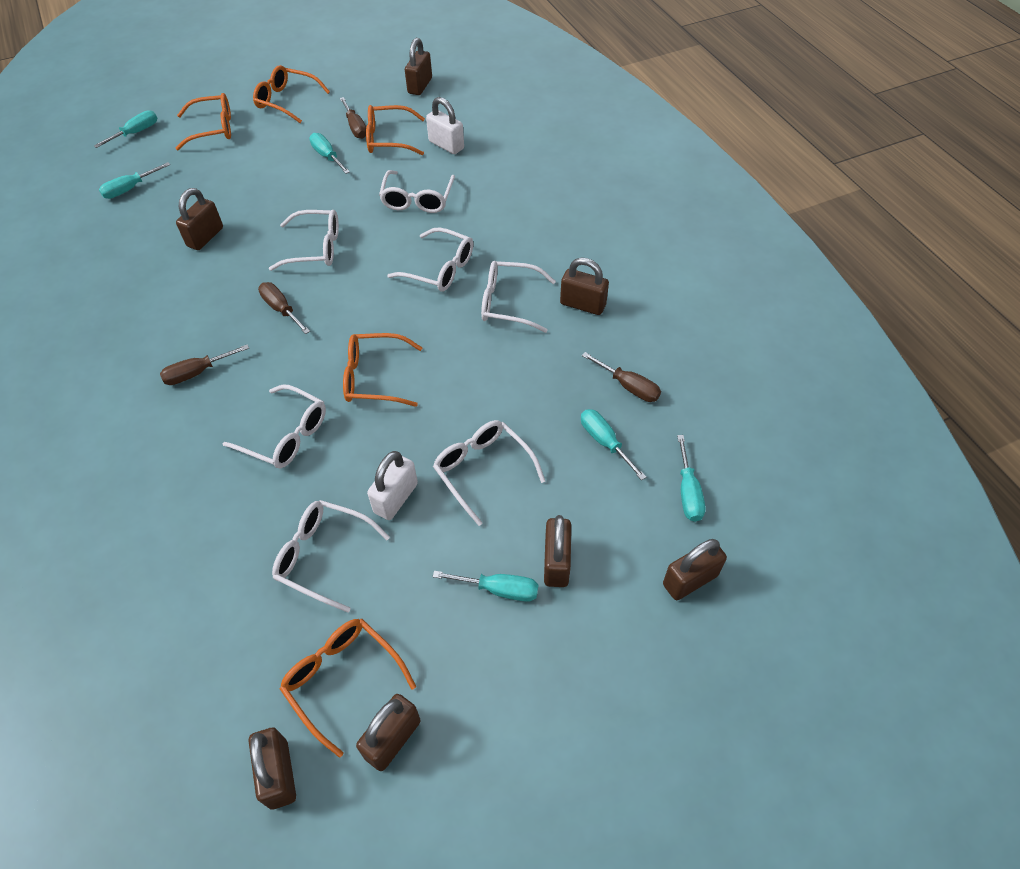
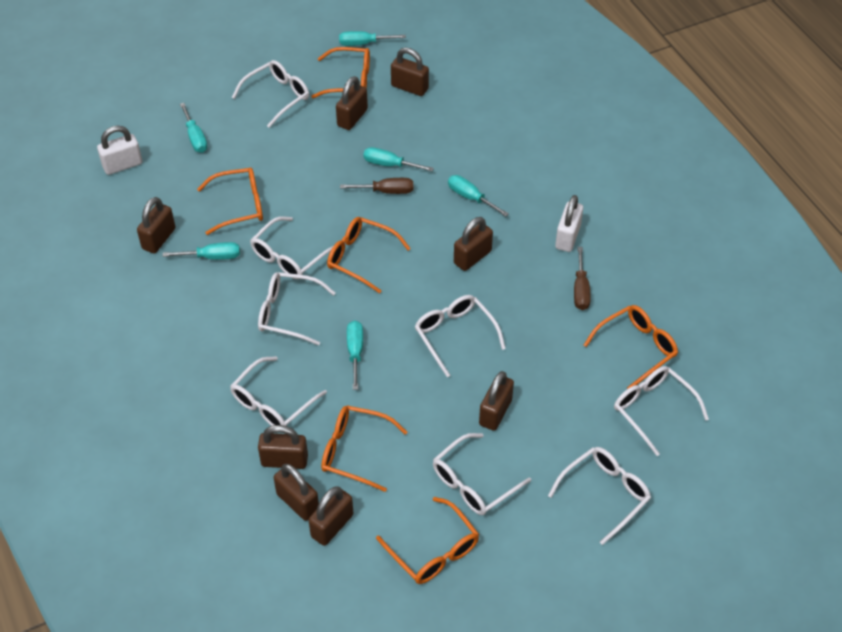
brown padlock: 7 -> 8
brown screwdriver: 4 -> 2
orange glasses: 5 -> 6
white glasses: 7 -> 8

